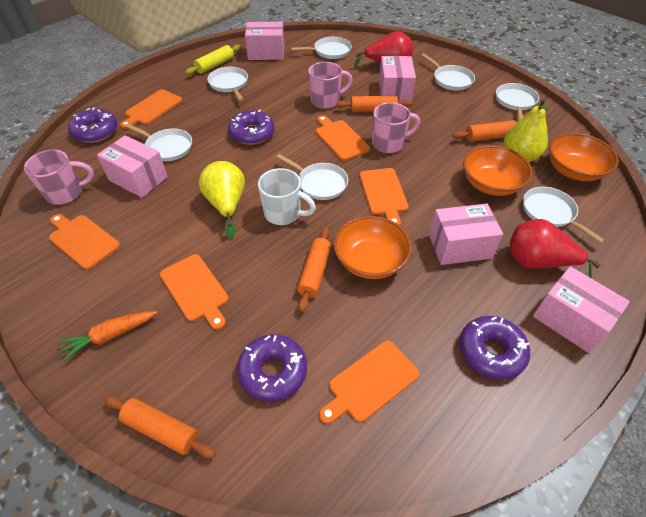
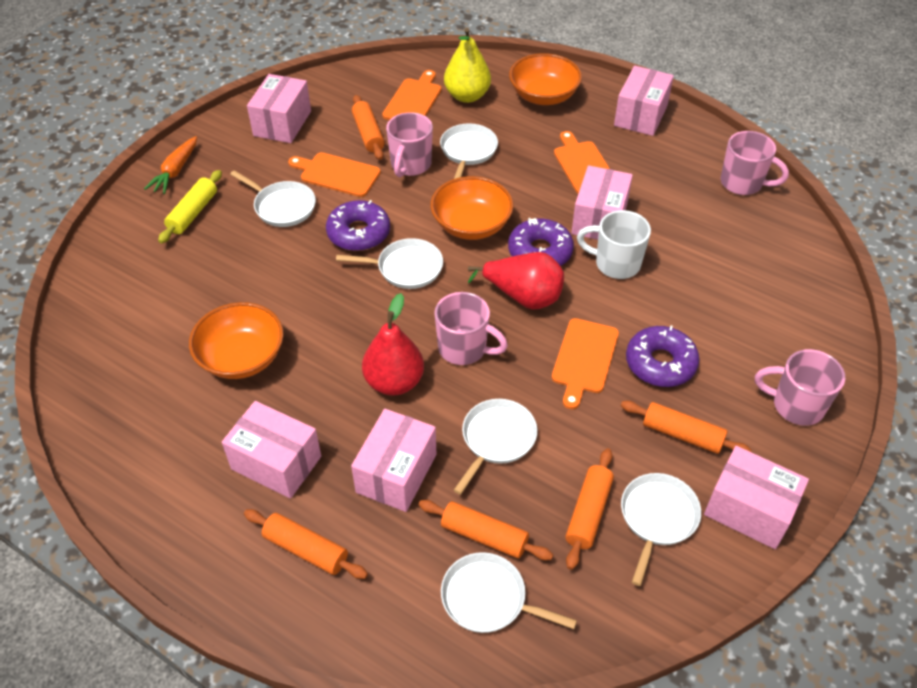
orange cutting board: 6 -> 4
orange rolling pin: 4 -> 5
pink box: 5 -> 6
pink mug: 3 -> 4
purple donut: 4 -> 3
white pan: 7 -> 6
yellow pear: 2 -> 1

